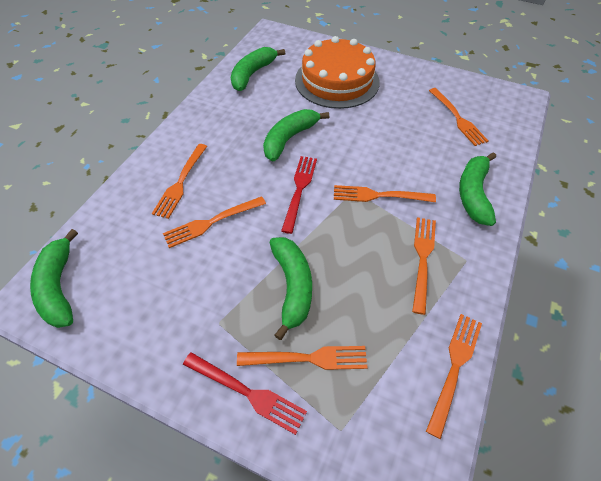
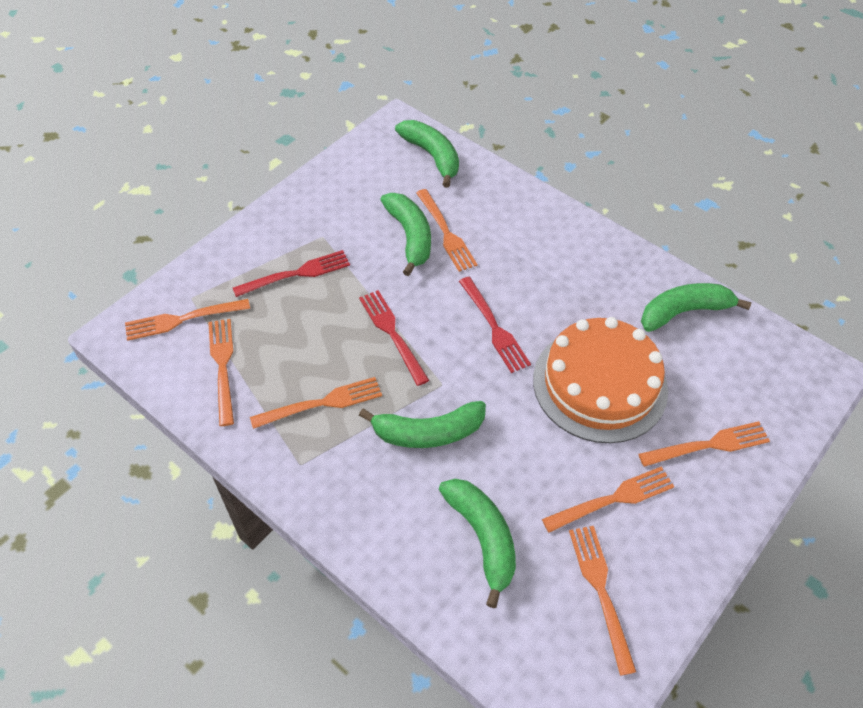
red fork: 2 -> 3

